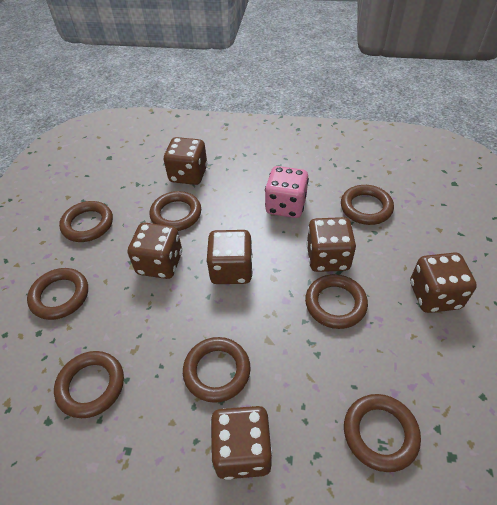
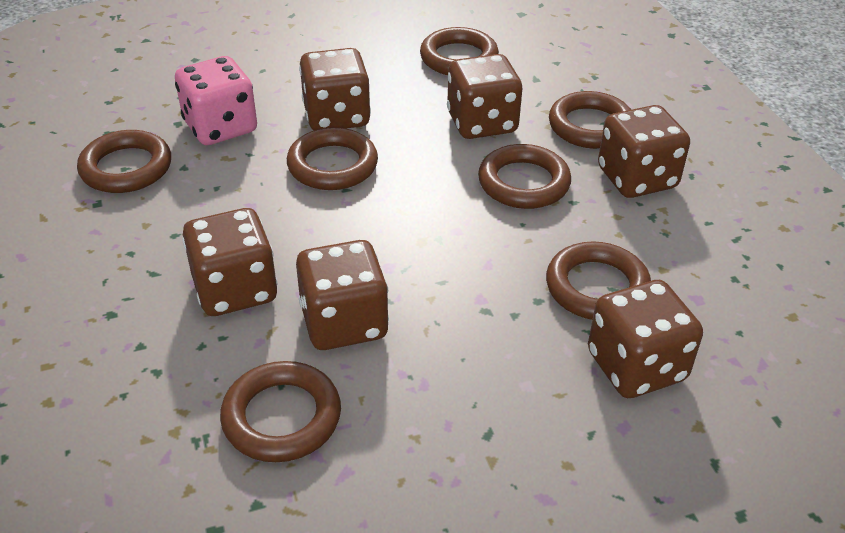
brown ring: 8 -> 7

